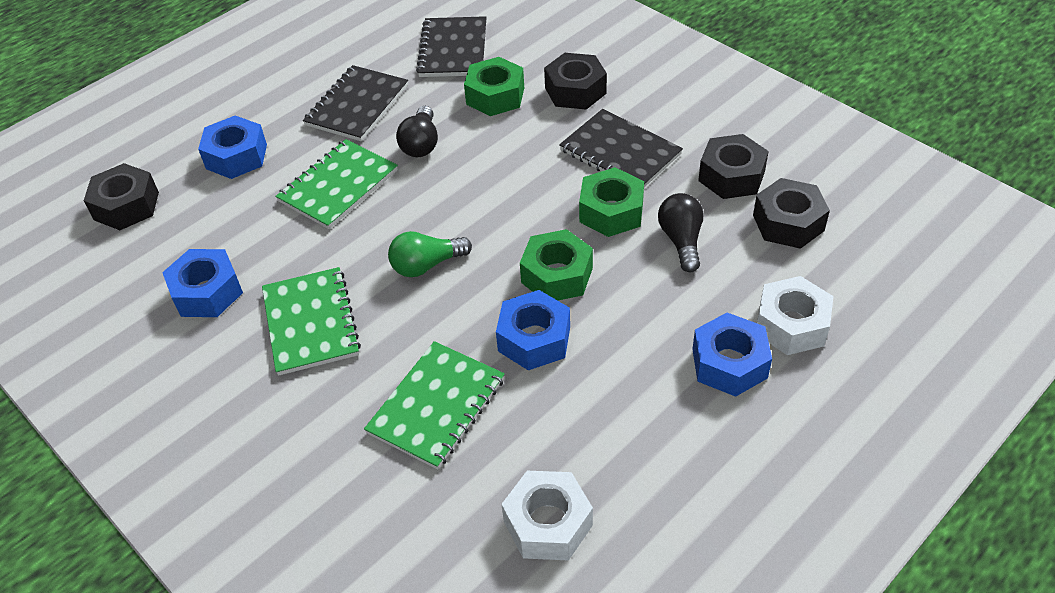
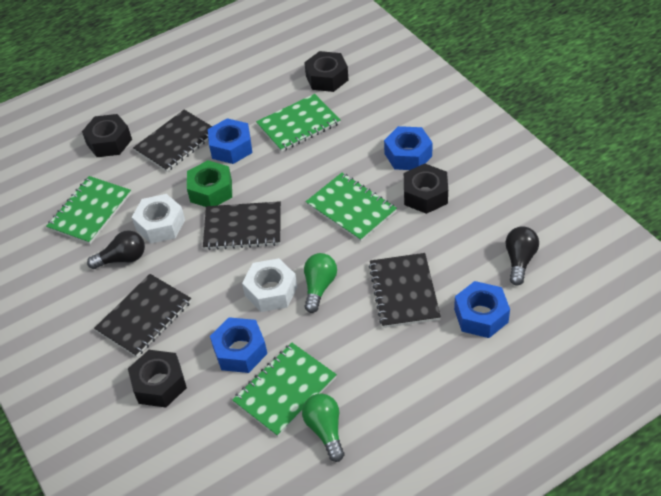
black notebook: 3 -> 4
green light bulb: 1 -> 2
green notebook: 3 -> 4
green nut: 3 -> 1

